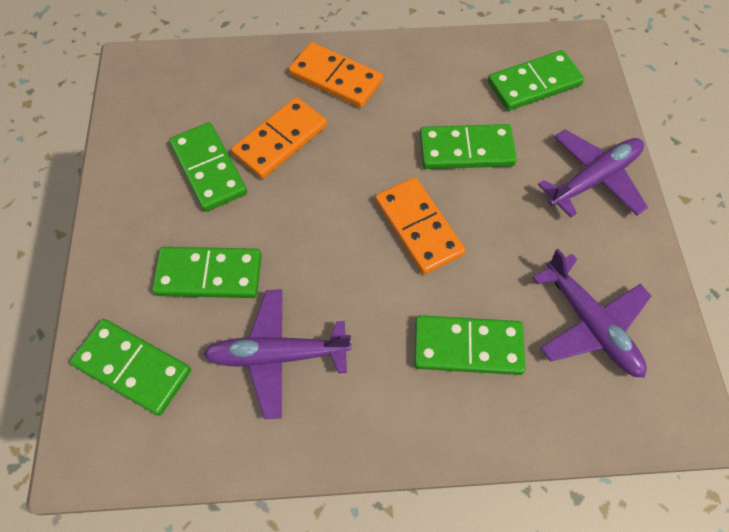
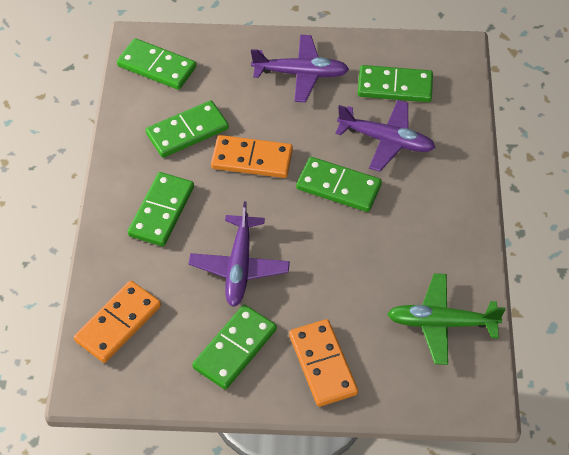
green plane: 0 -> 1

